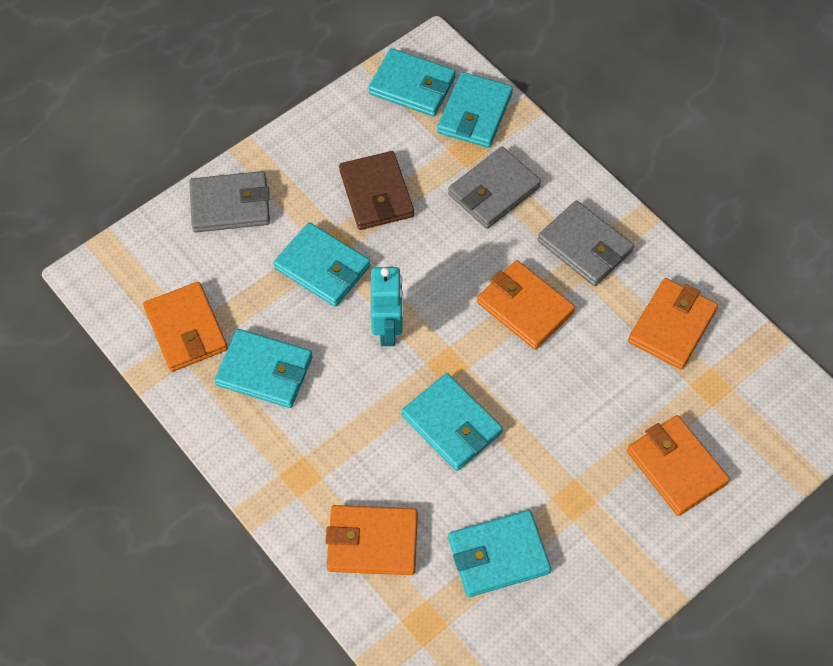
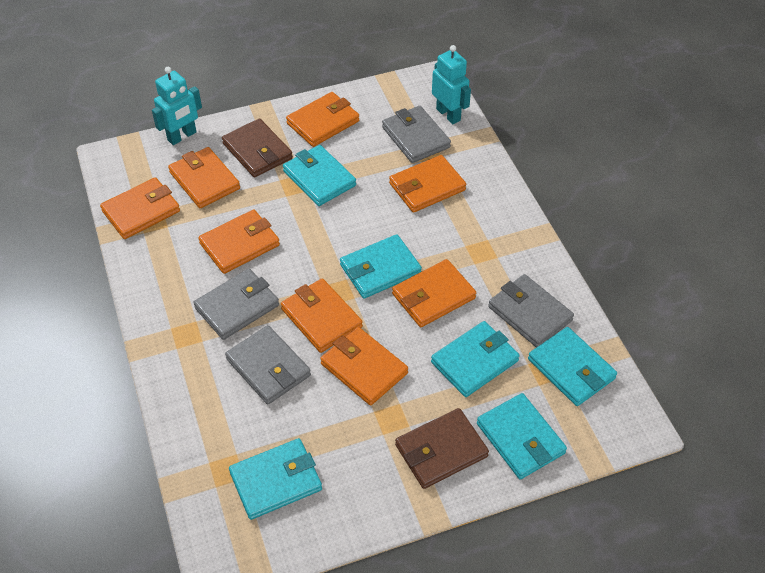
brown wallet: 1 -> 2
grey wallet: 3 -> 4
orange wallet: 5 -> 8
turquoise robot: 1 -> 2

